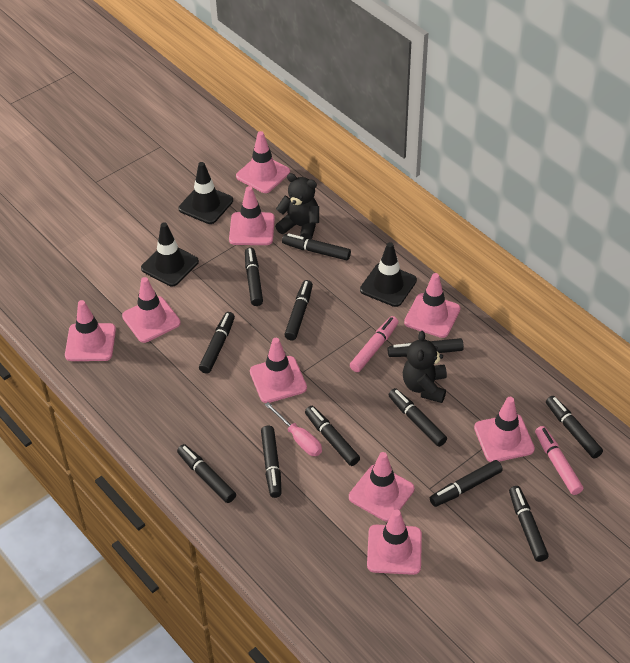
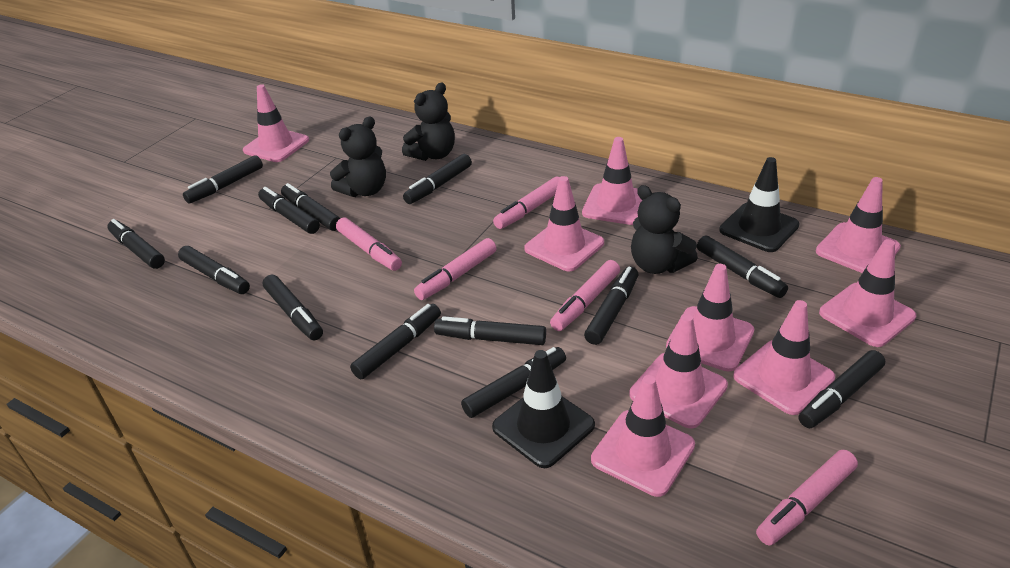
black marker: 12 -> 13
black teddy bear: 2 -> 3
black traffic cone: 3 -> 2
pink marker: 2 -> 5
pink screwdriver: 1 -> 0

